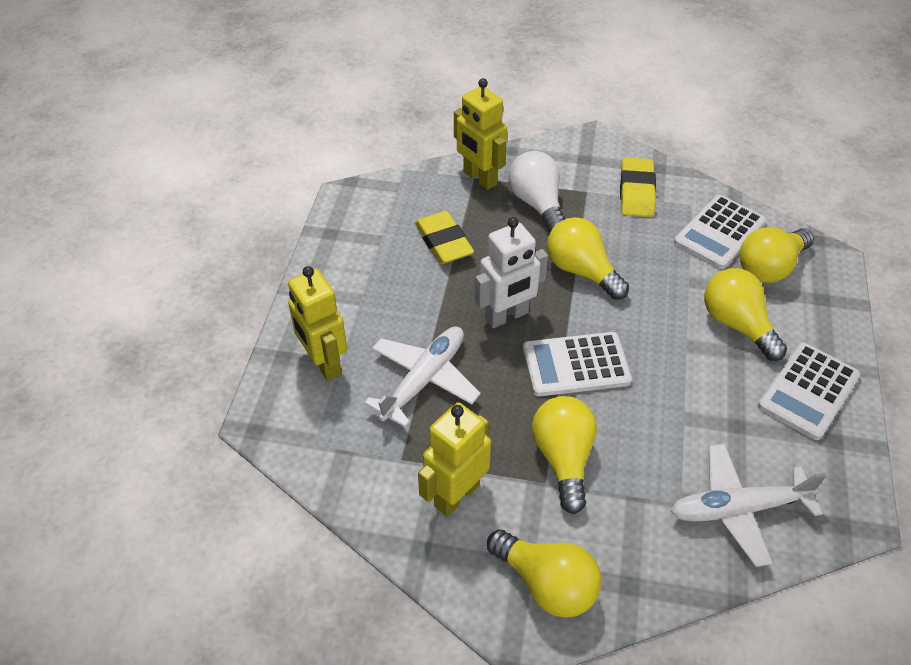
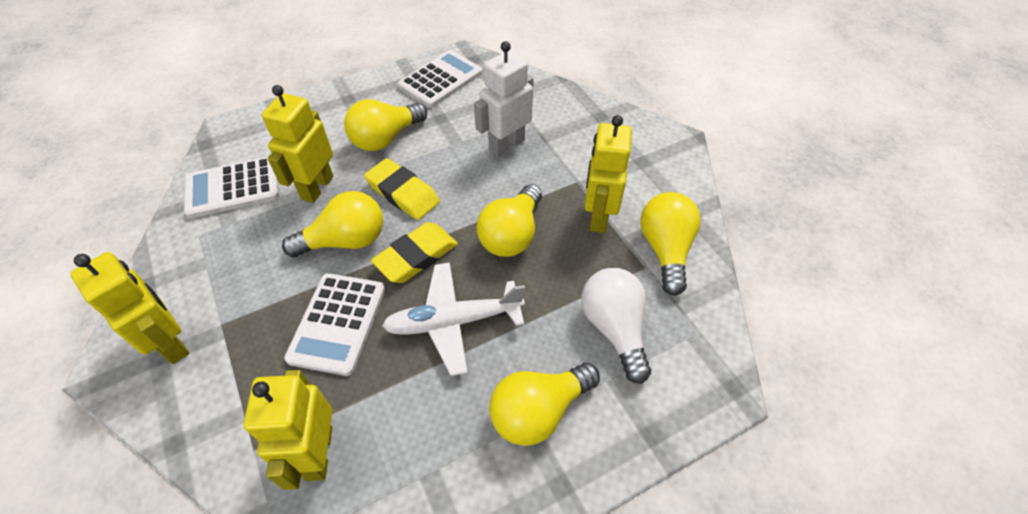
white plane: 2 -> 1
yellow robot: 3 -> 4

